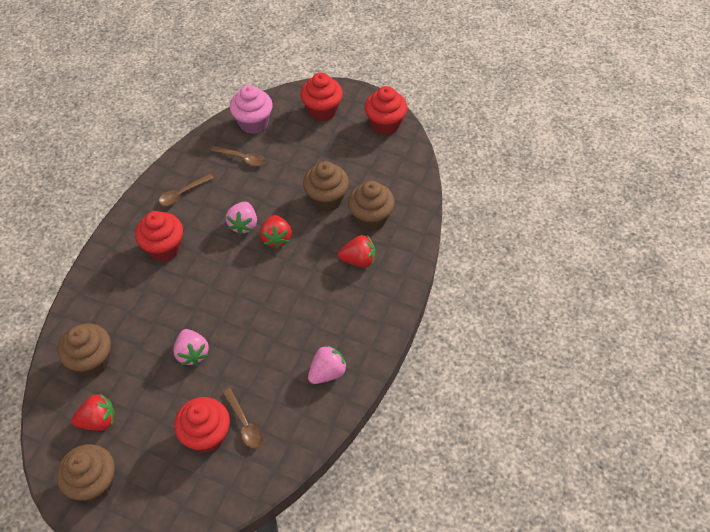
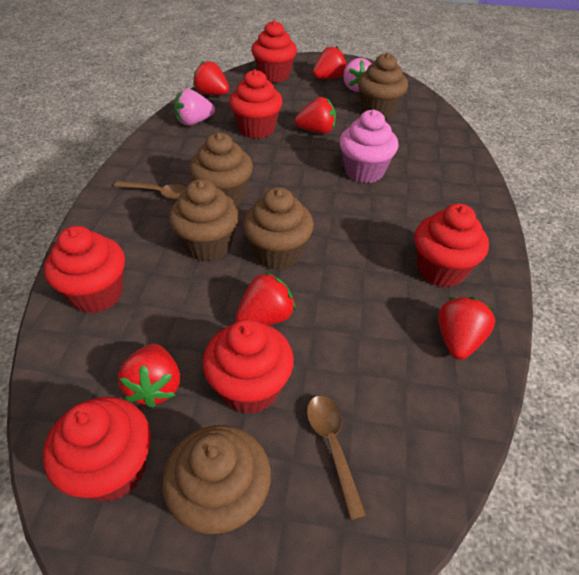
brown cupcake: 4 -> 5
brown spoon: 3 -> 2
pink strawberry: 3 -> 2
red cupcake: 4 -> 6
red strawberry: 3 -> 6

